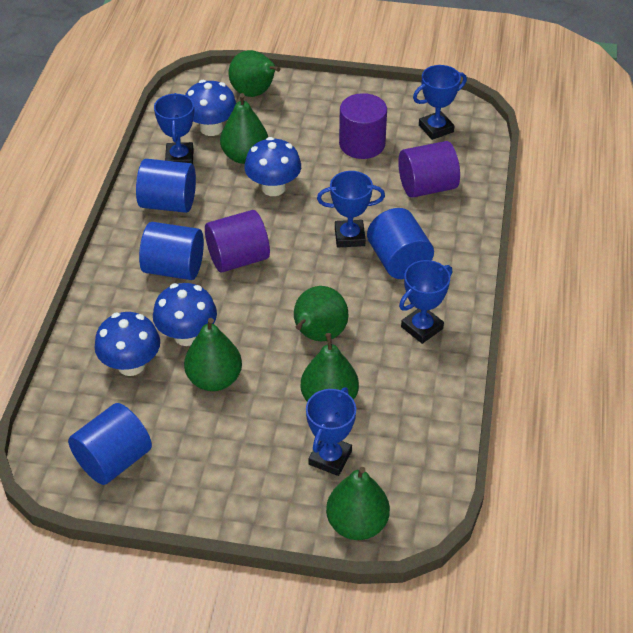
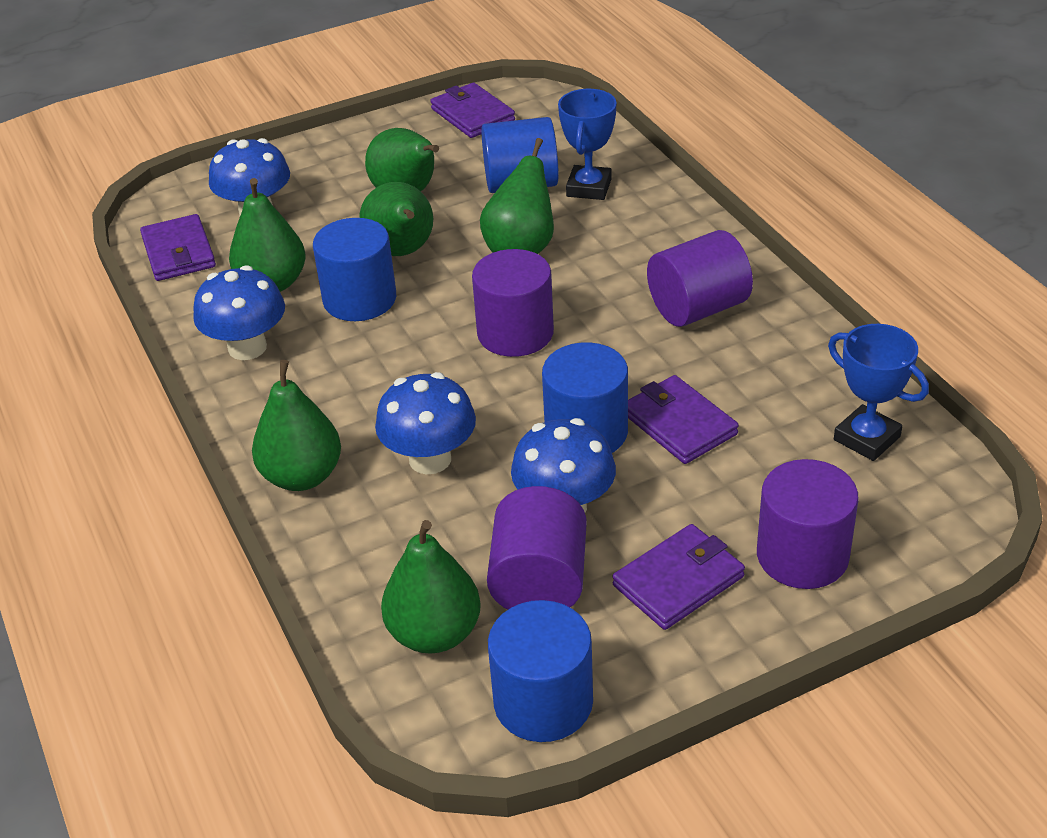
blue trophy: 5 -> 2
purple cylinder: 3 -> 4
purple wallet: 0 -> 4

